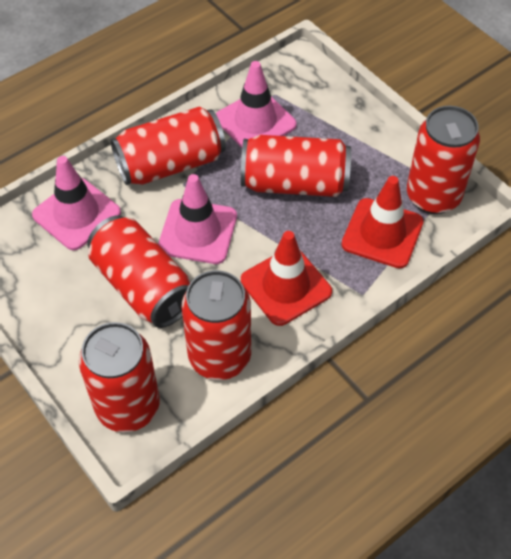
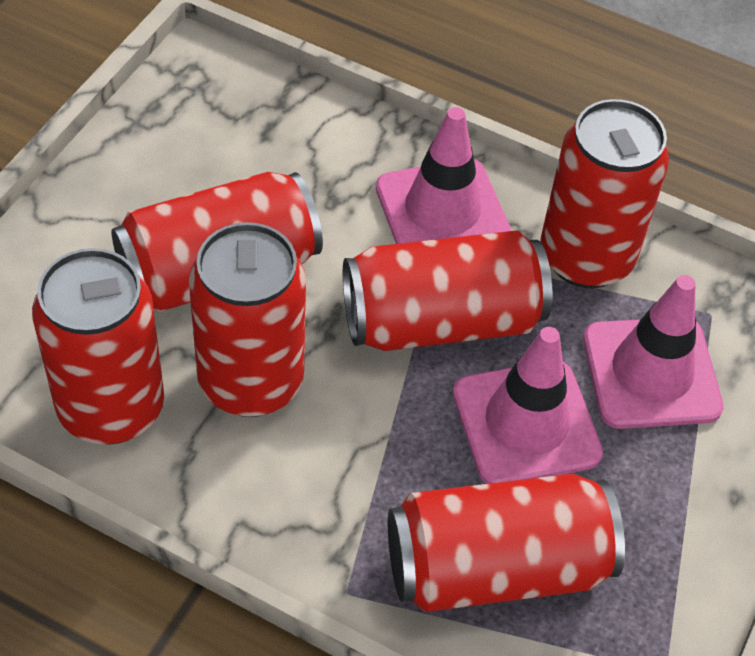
red traffic cone: 2 -> 0

